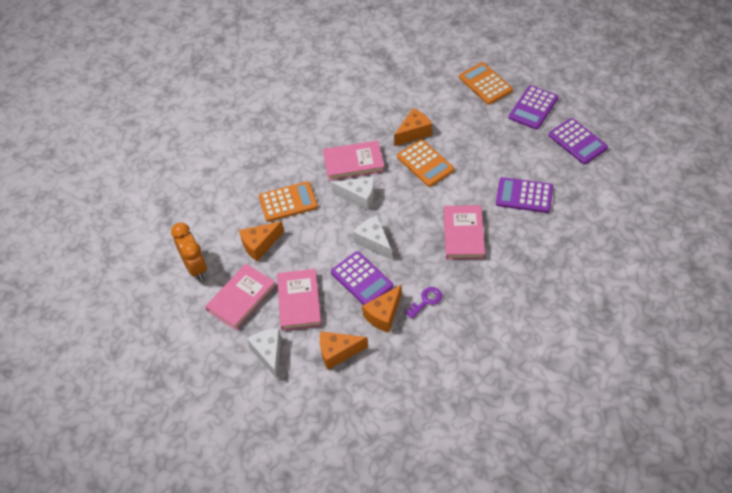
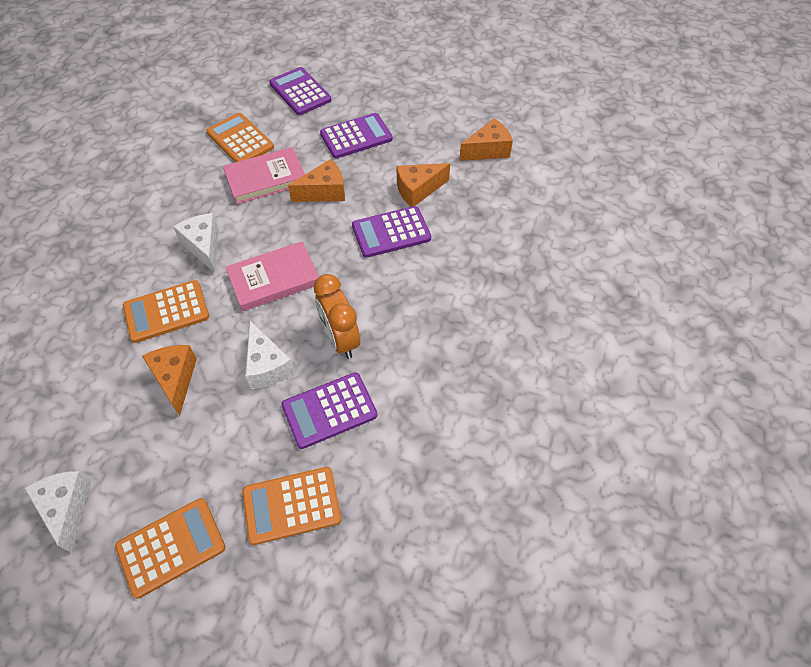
orange calculator: 3 -> 4
pink book: 4 -> 2
purple key: 1 -> 0

